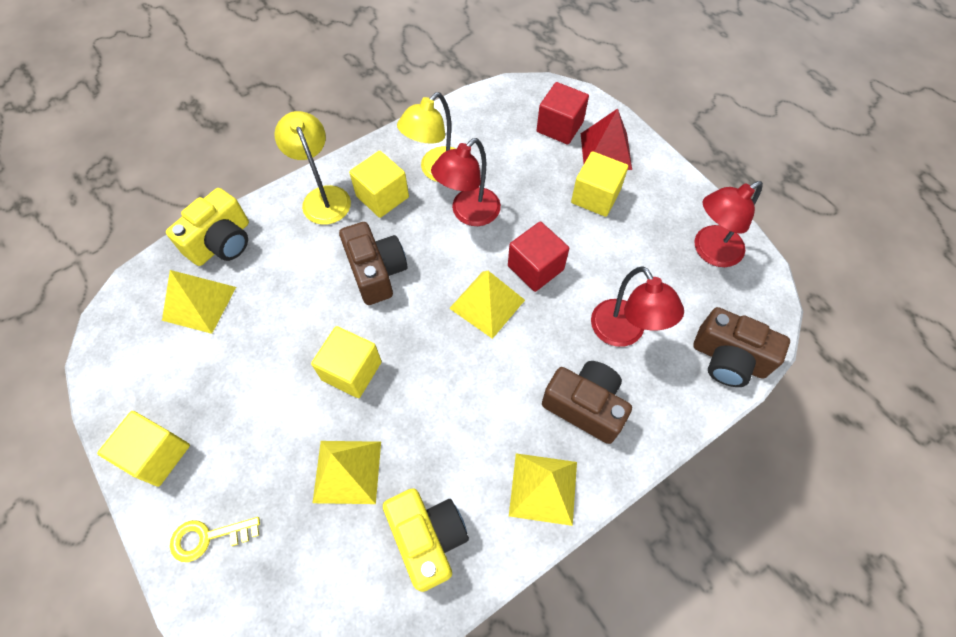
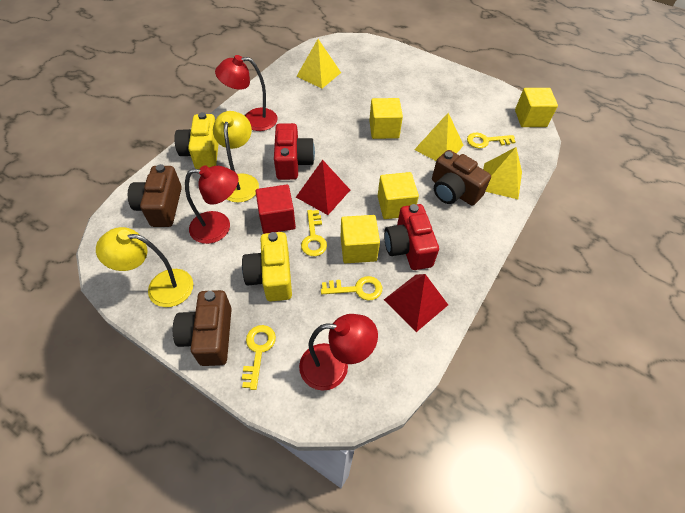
red camera: 0 -> 2
red cube: 2 -> 1
red pyramid: 1 -> 2
yellow key: 1 -> 4
yellow pyramid: 4 -> 3

